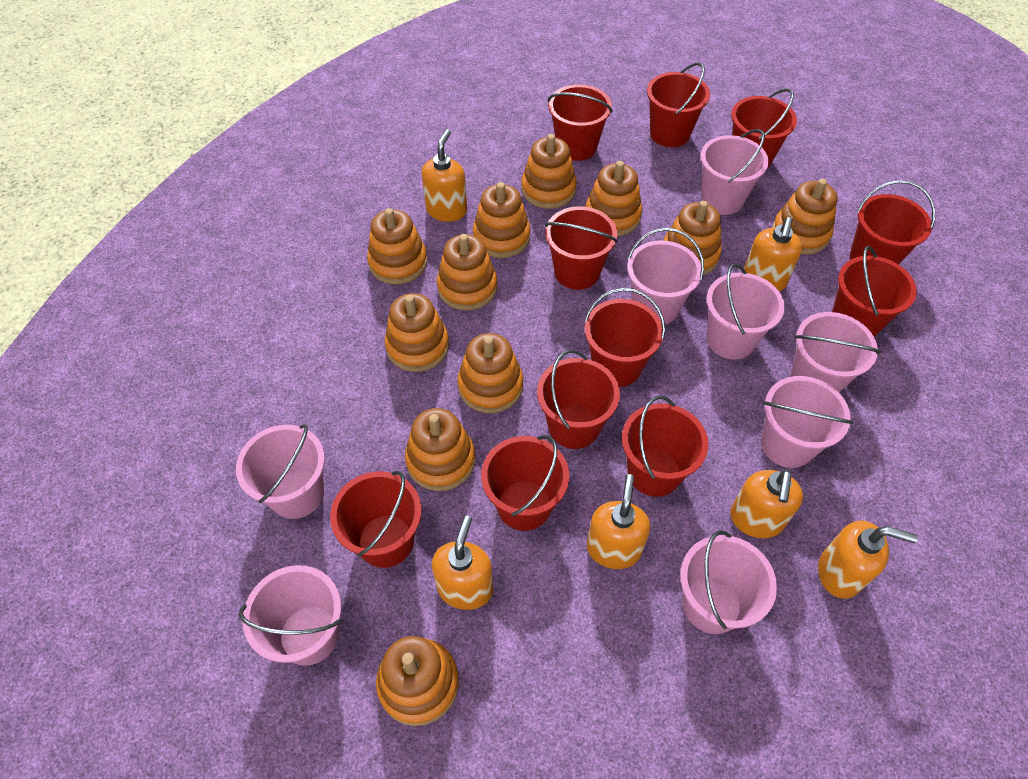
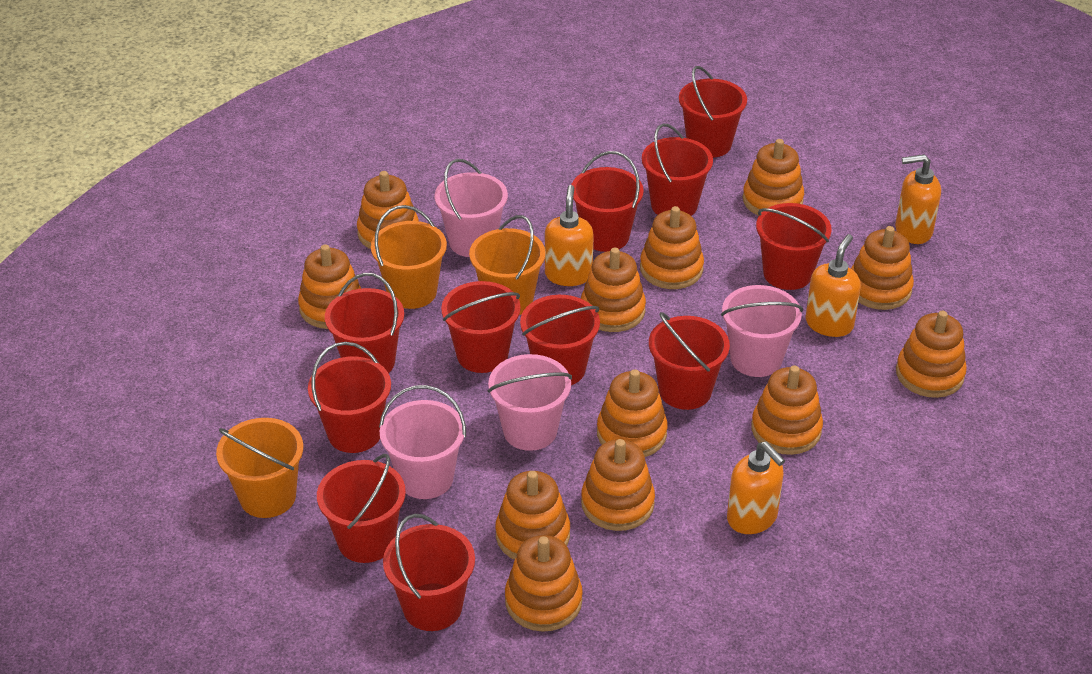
orange bucket: 0 -> 3
orange soap dispenser: 6 -> 4
orange stacking toy: 11 -> 12
pink bucket: 8 -> 4

